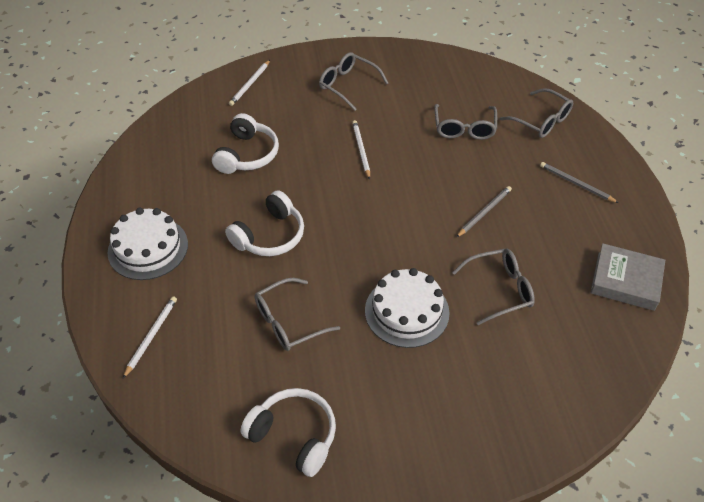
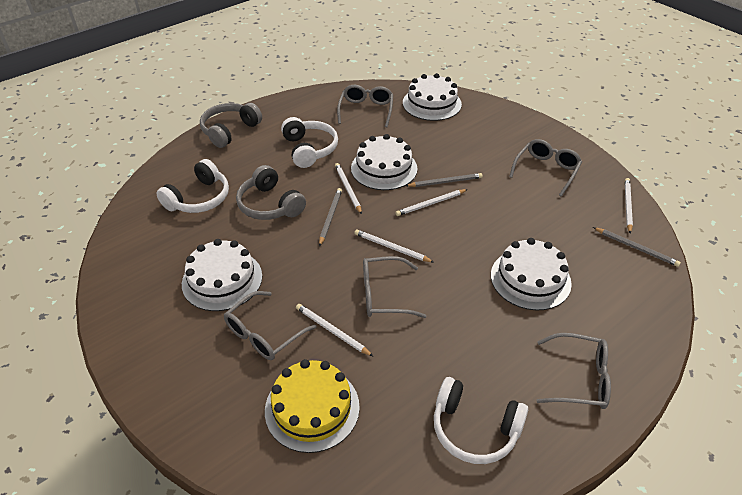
grey book: 1 -> 0
grey headphones: 0 -> 2
grey pencil: 2 -> 3
white cake: 2 -> 4
white pencil: 3 -> 5
yellow cake: 0 -> 1

